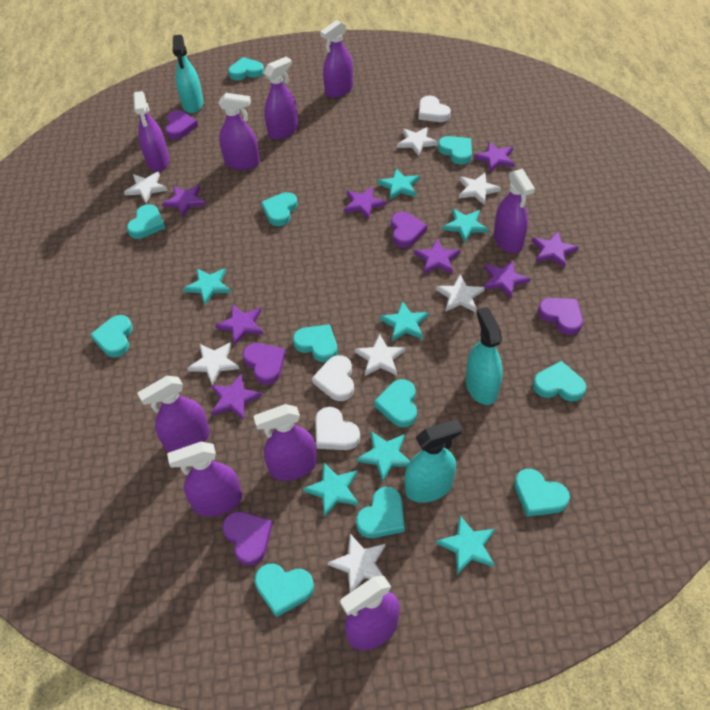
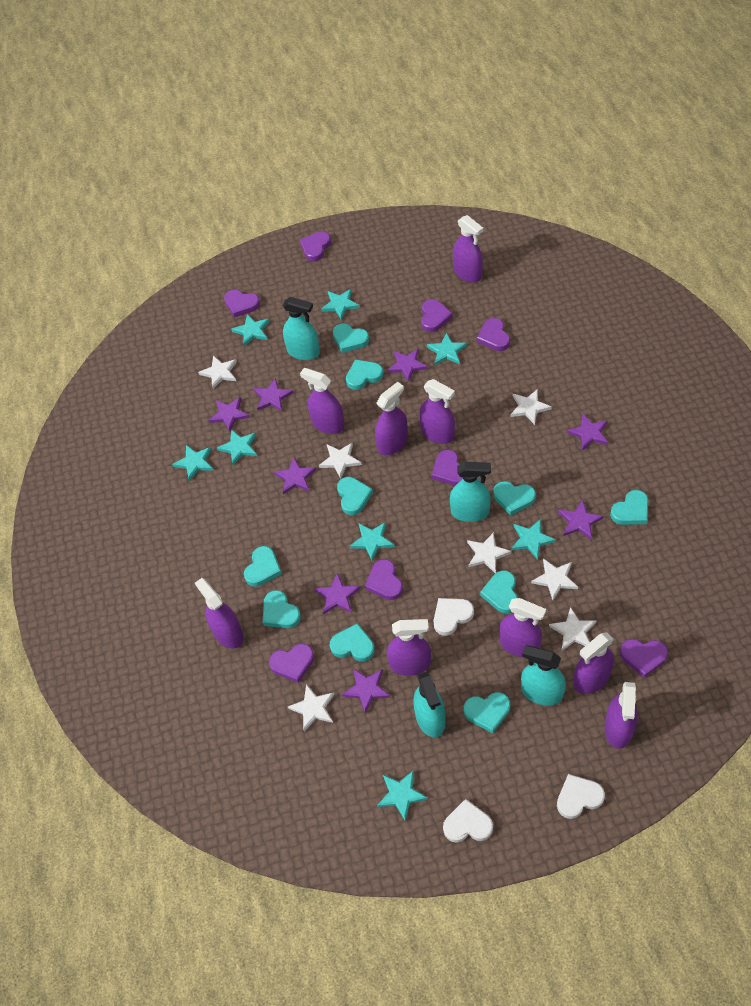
purple heart: 5 -> 8
turquoise heart: 11 -> 10
turquoise spray bottle: 3 -> 4
turquoise star: 7 -> 8

